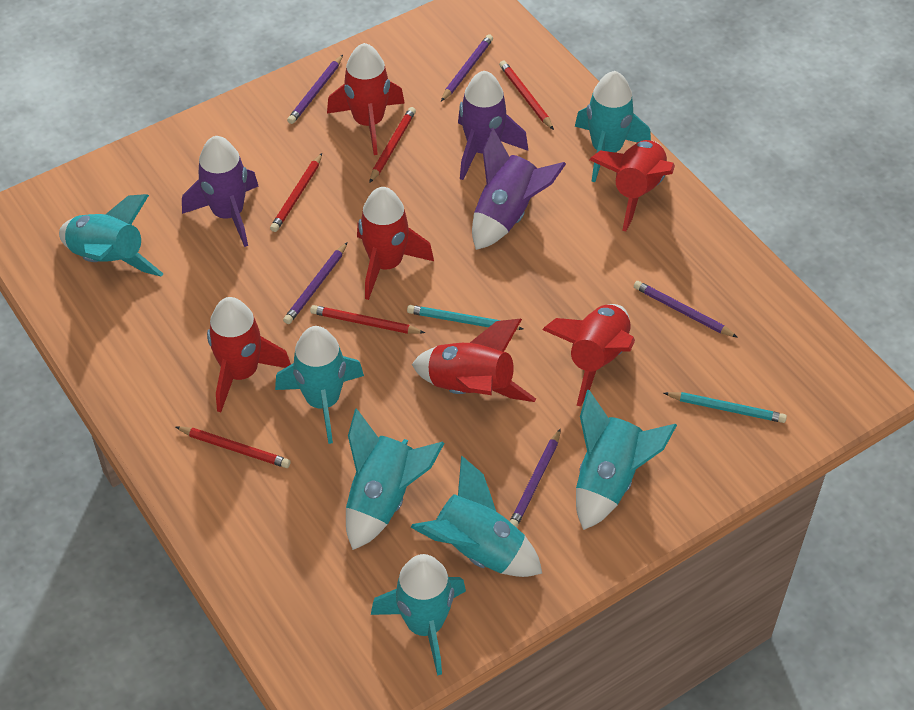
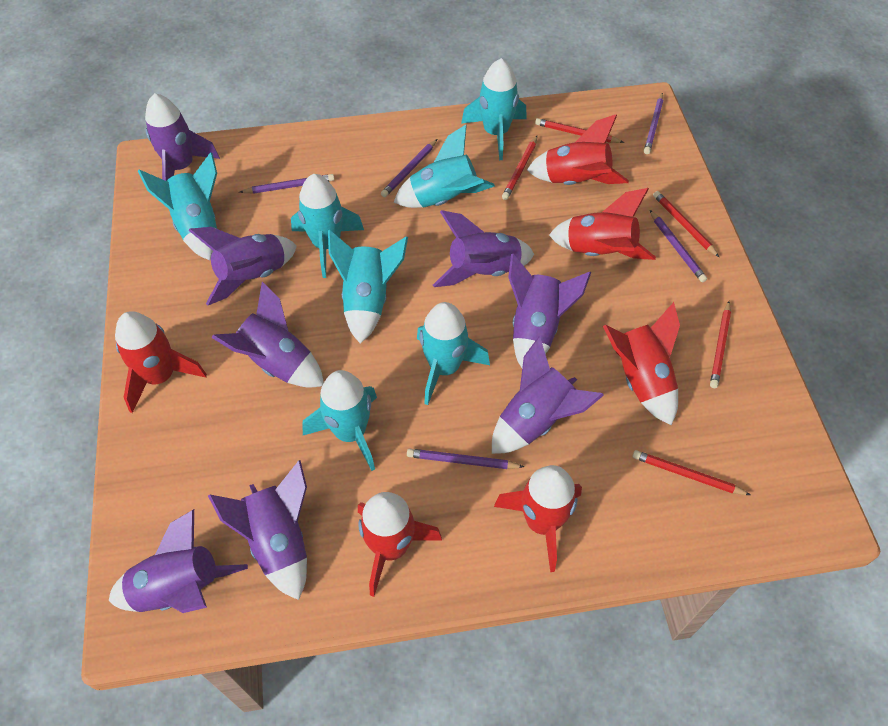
purple rocket: 3 -> 8
turquoise pencil: 2 -> 0

